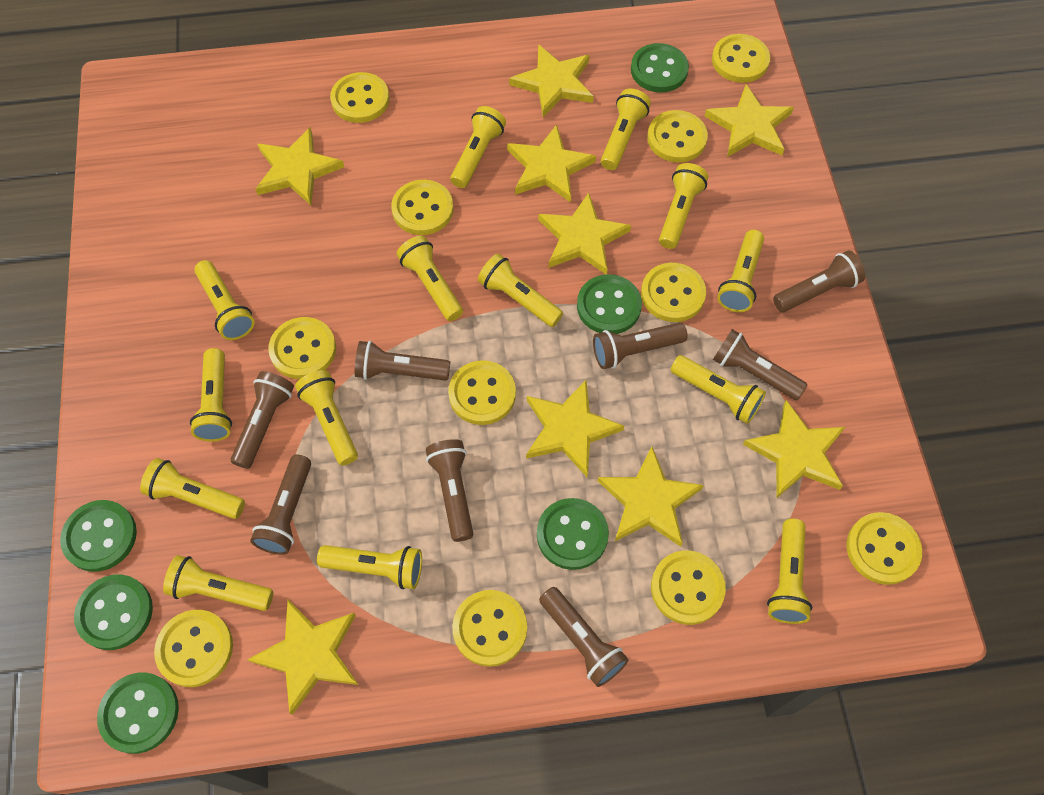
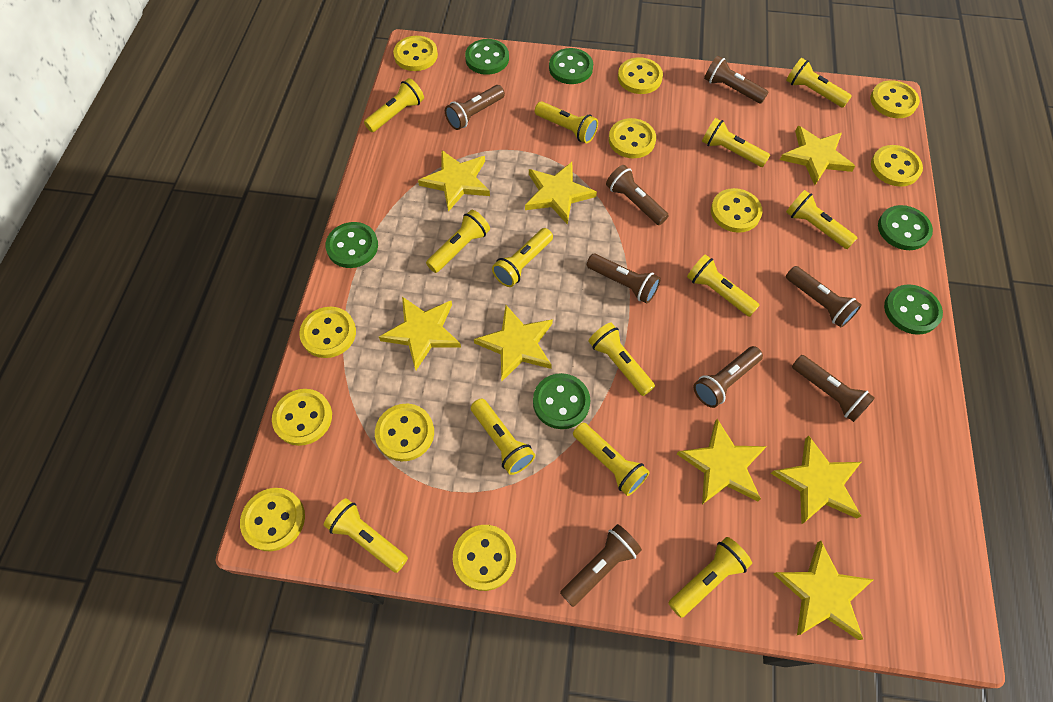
yellow flashlight: 14 -> 13
yellow star: 9 -> 8

